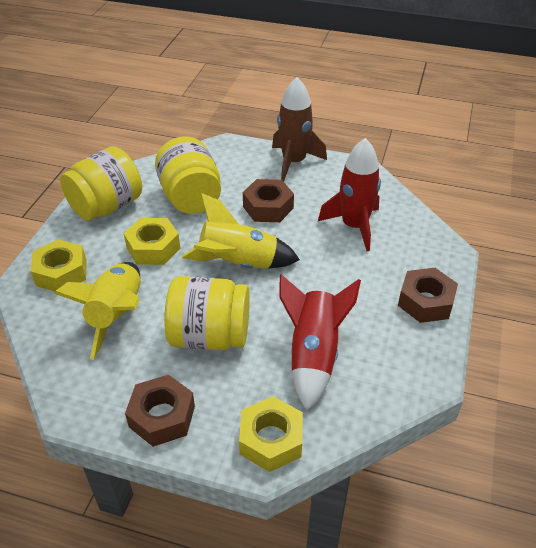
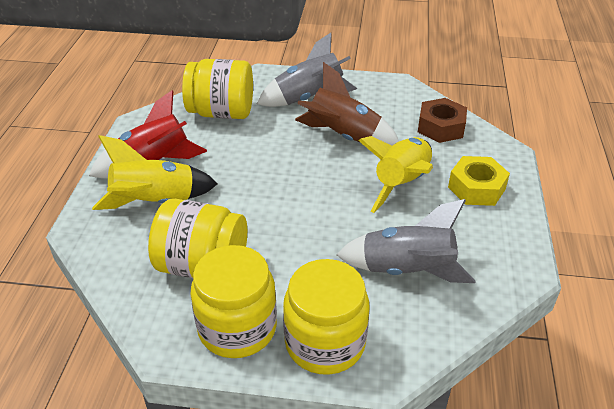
brown nut: 3 -> 1
grey rocket: 0 -> 2
red rocket: 2 -> 1
yellow jar: 3 -> 4
yellow nut: 3 -> 1

